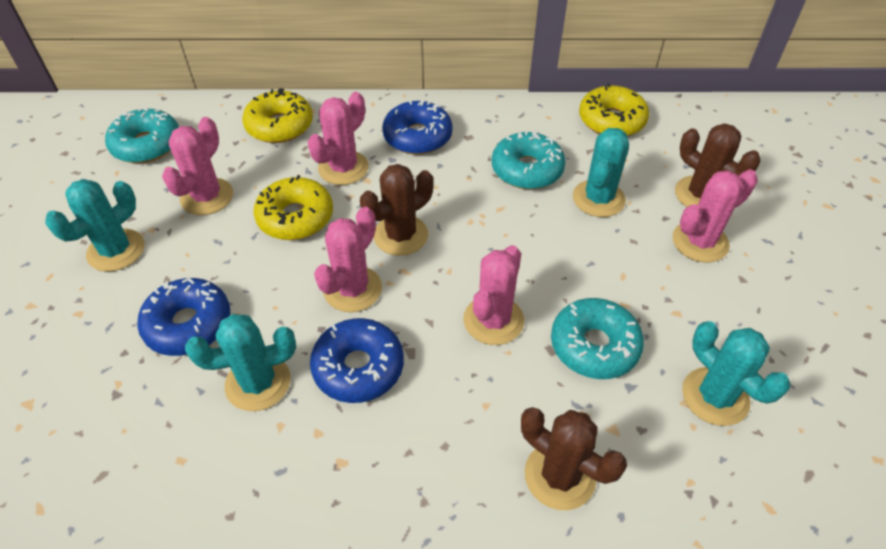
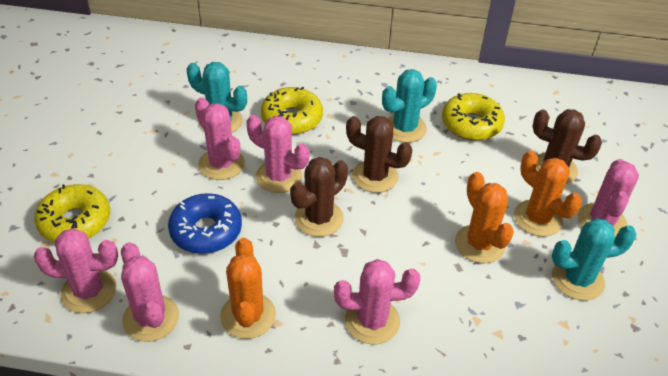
blue donut: 3 -> 1
orange cactus: 0 -> 3
pink cactus: 5 -> 6
turquoise cactus: 4 -> 3
turquoise donut: 3 -> 0

